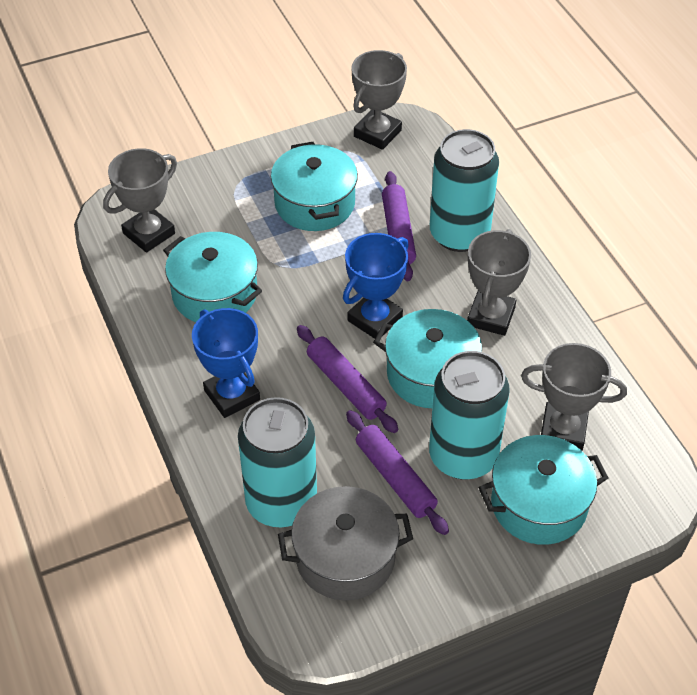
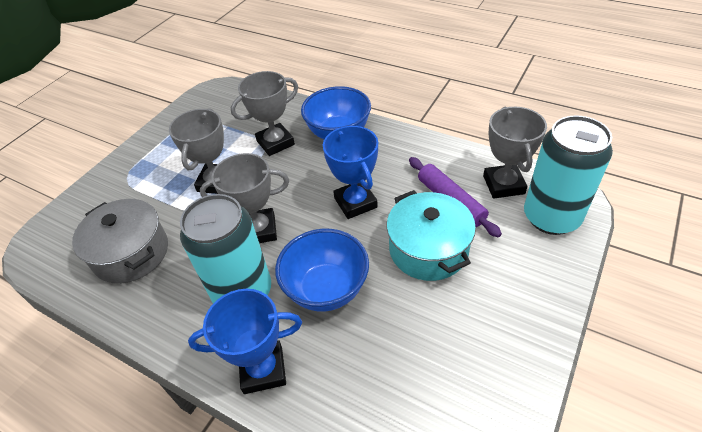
blue bowl: 0 -> 2
purple rolling pin: 3 -> 1
turquoise can: 3 -> 2
turquoise pot: 4 -> 1

